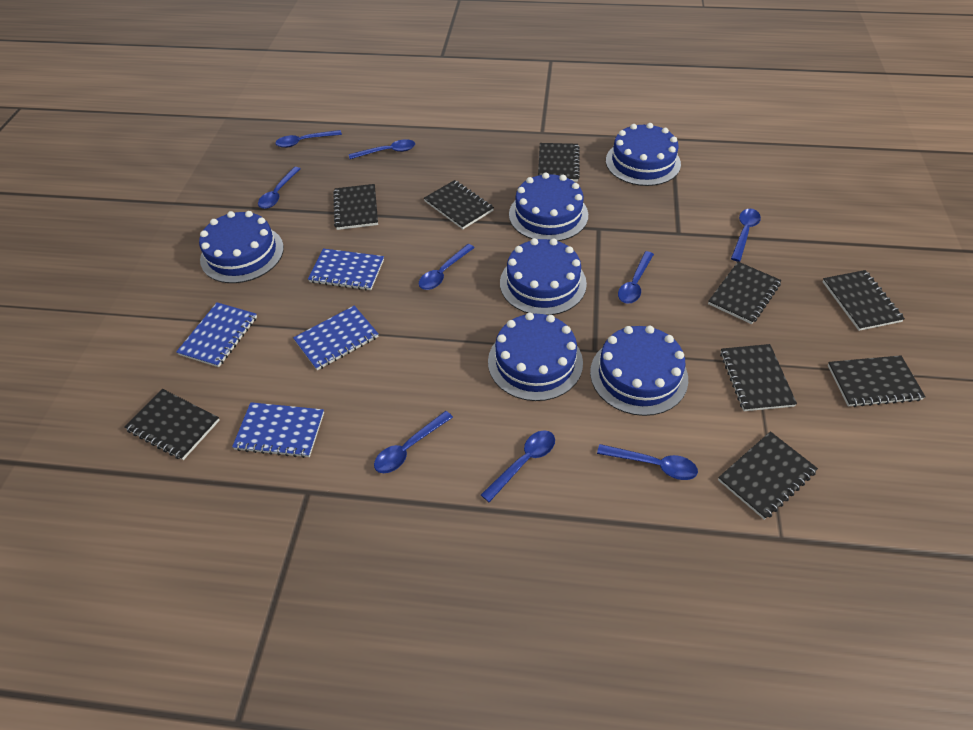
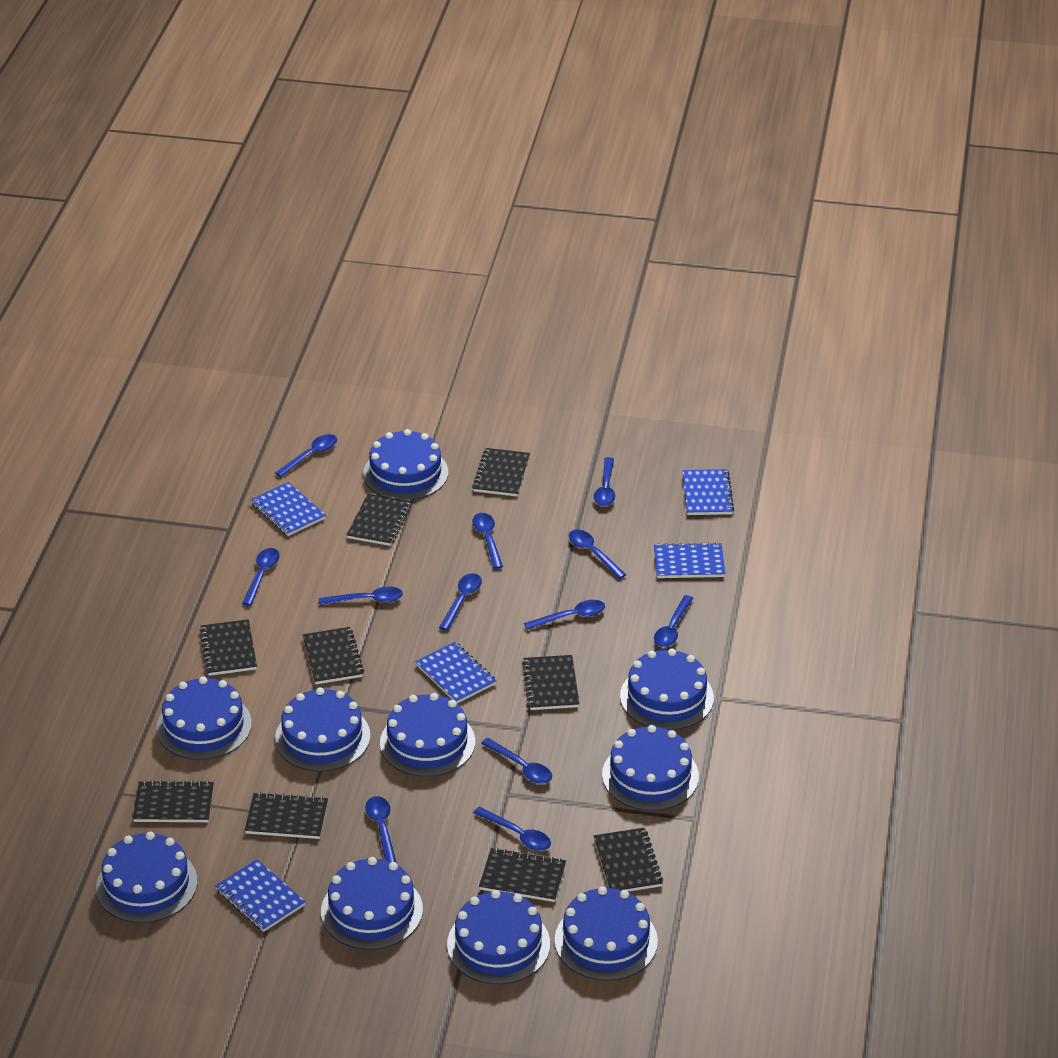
blue cake: 6 -> 10
blue notebook: 4 -> 5
blue spoon: 9 -> 12

